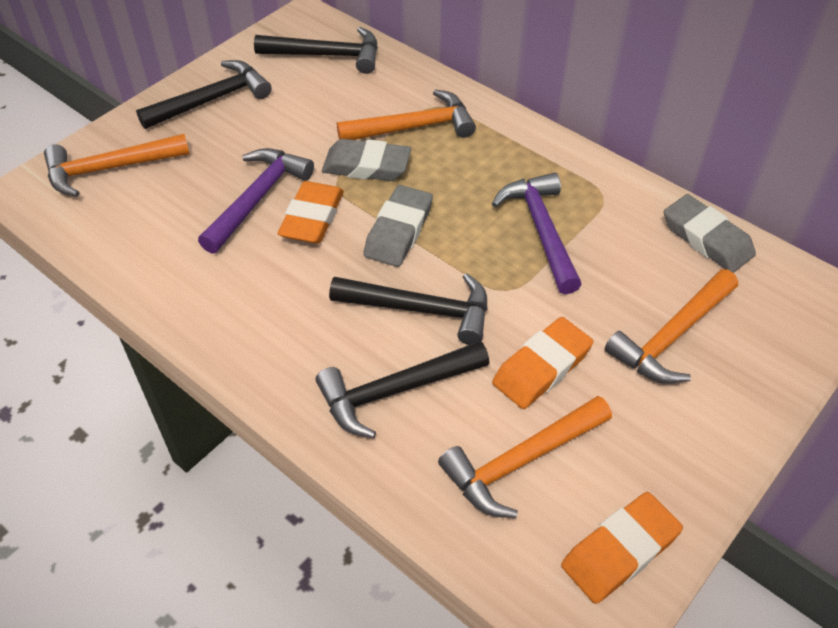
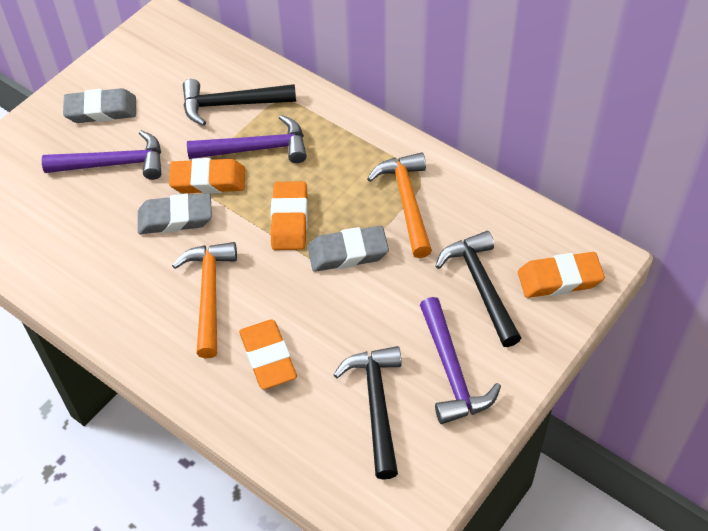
black hammer: 4 -> 3
orange eraser: 3 -> 4
orange hammer: 4 -> 2
purple hammer: 2 -> 3

